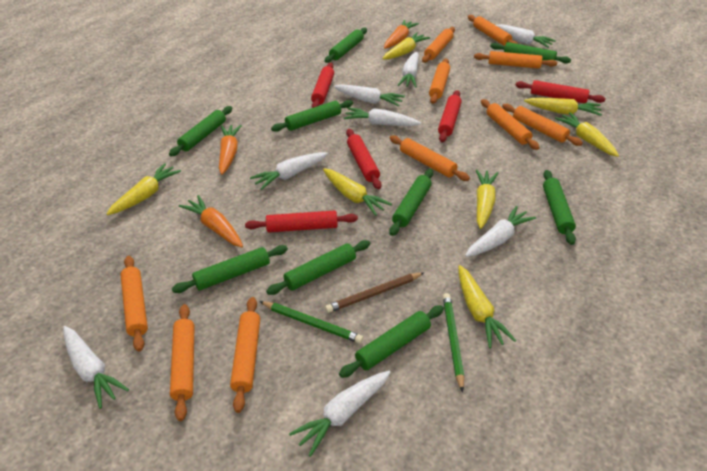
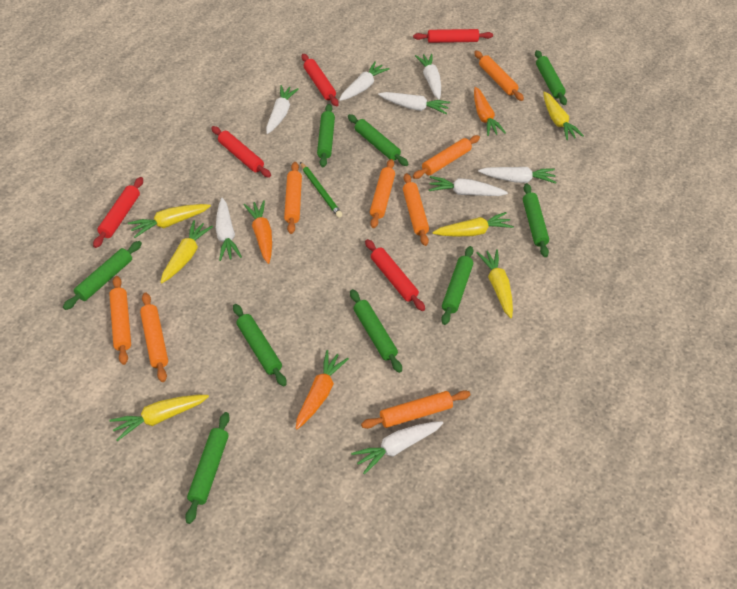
brown pencil: 1 -> 0
green pencil: 2 -> 1
orange rolling pin: 10 -> 8
yellow carrot: 7 -> 6

